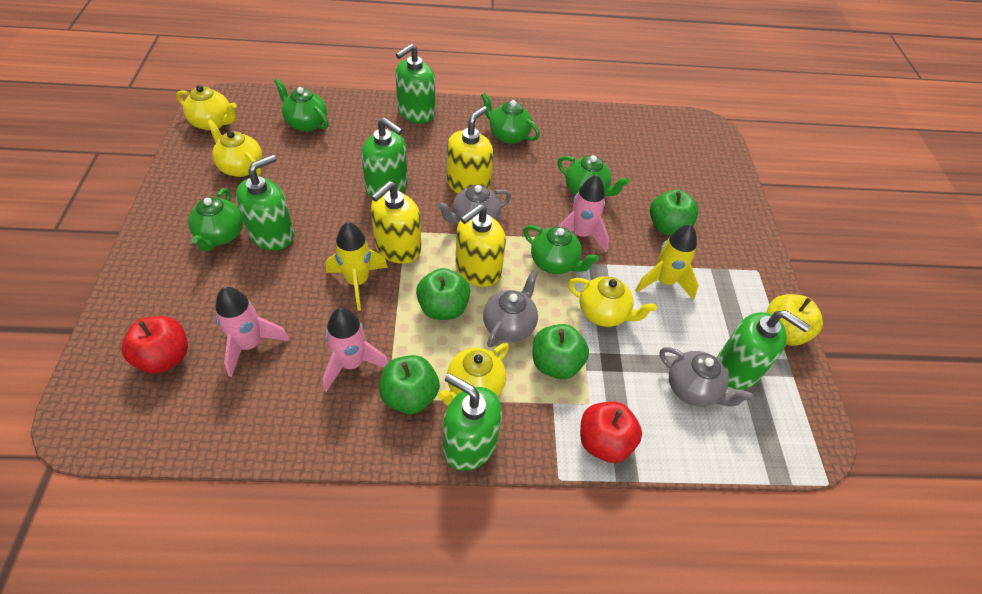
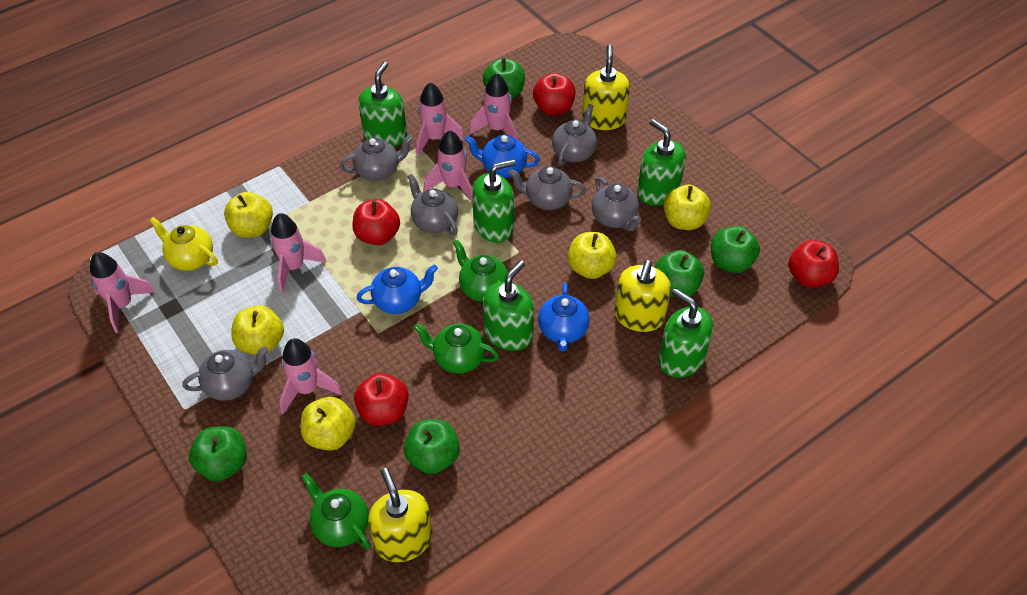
blue teapot: 0 -> 3
green apple: 4 -> 5
green teapot: 5 -> 3
grey teapot: 3 -> 6
pink rocket: 3 -> 6
red apple: 2 -> 4
yellow apple: 1 -> 5
yellow rocket: 2 -> 0
yellow teapot: 4 -> 1

